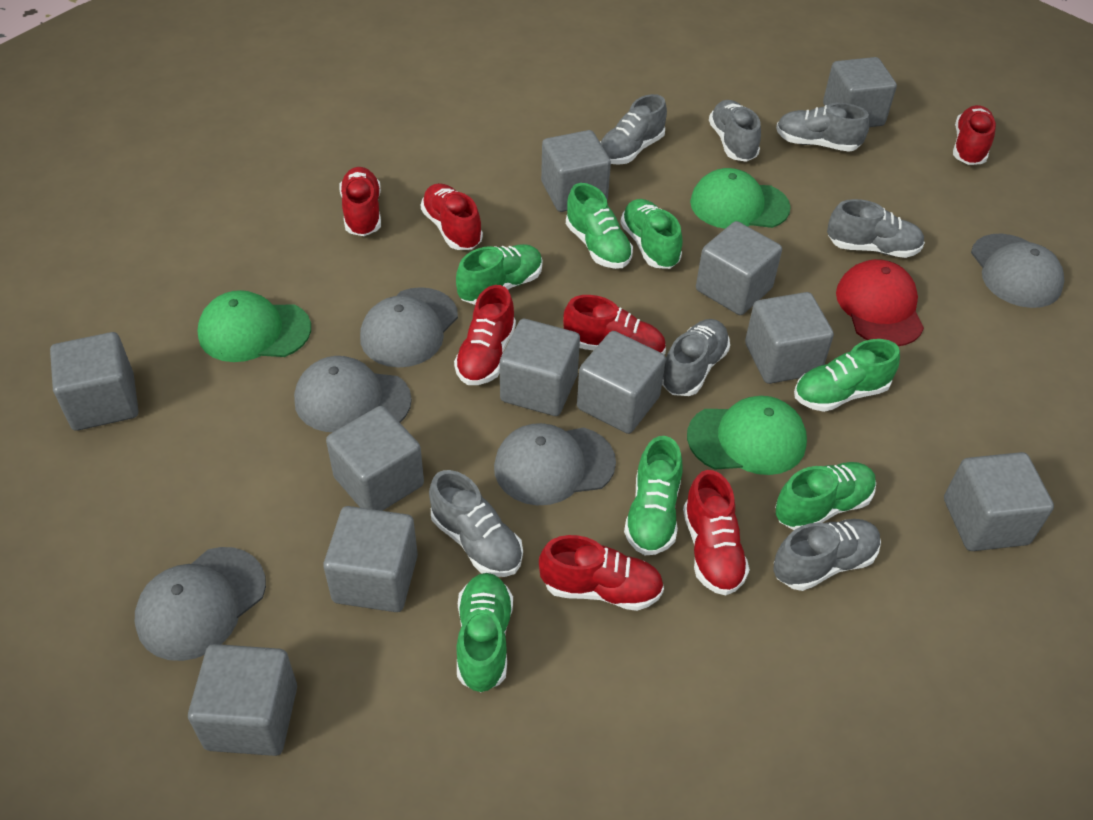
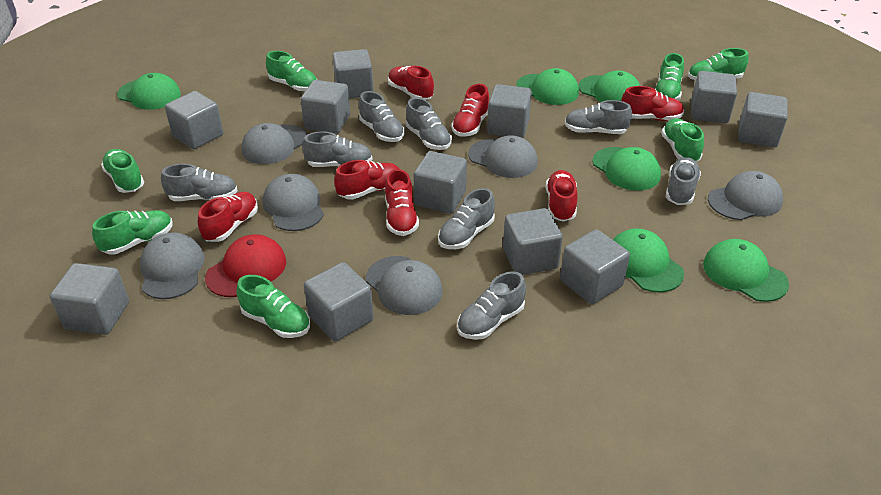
green cap: 3 -> 6
grey cap: 5 -> 6
grey shoe: 7 -> 8

